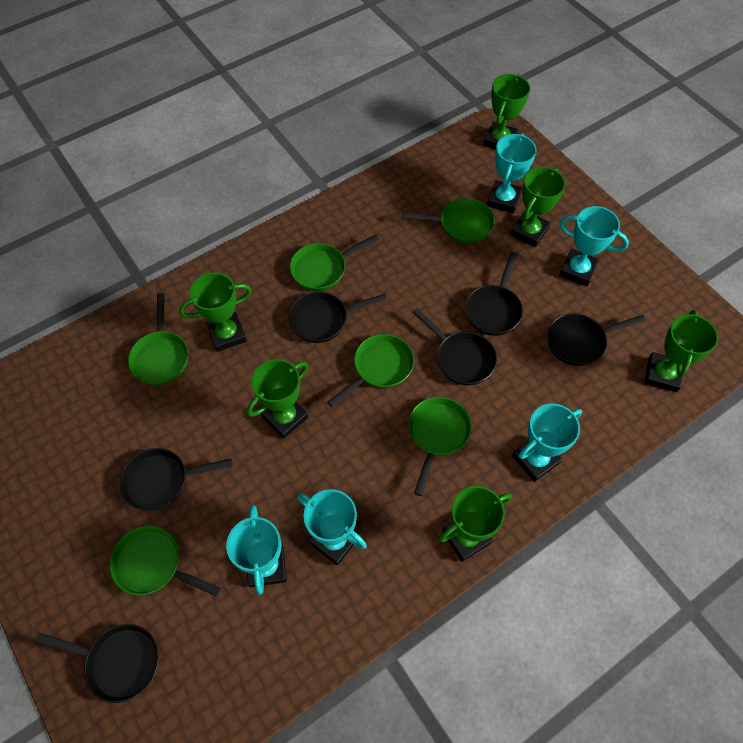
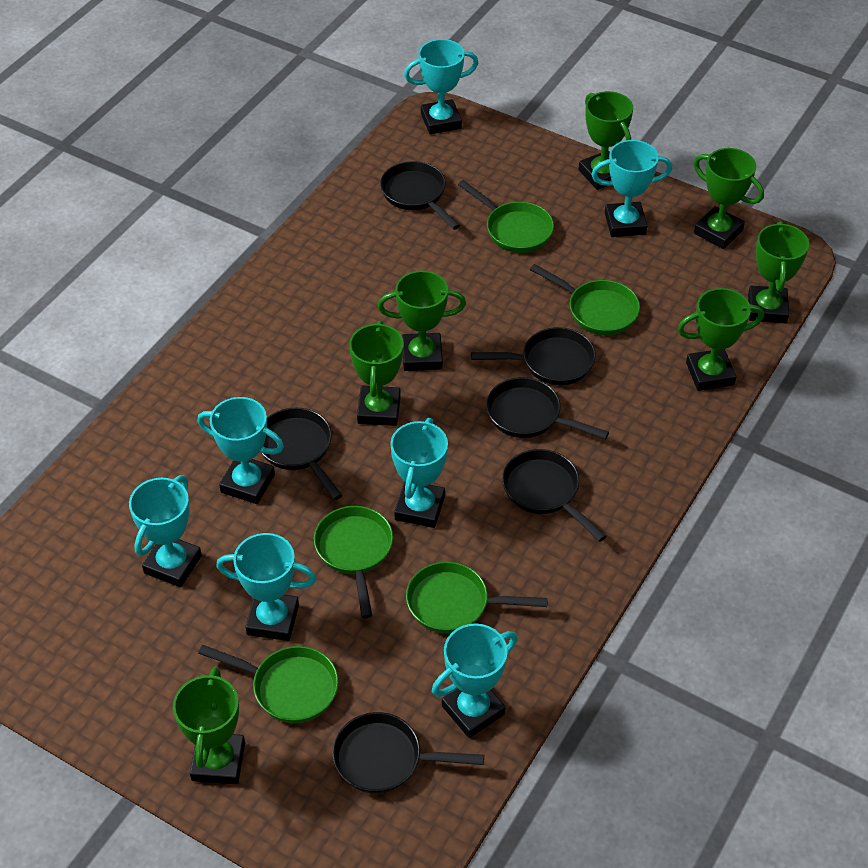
green pan: 6 -> 5
green trophy: 6 -> 7
turquoise trophy: 5 -> 7

